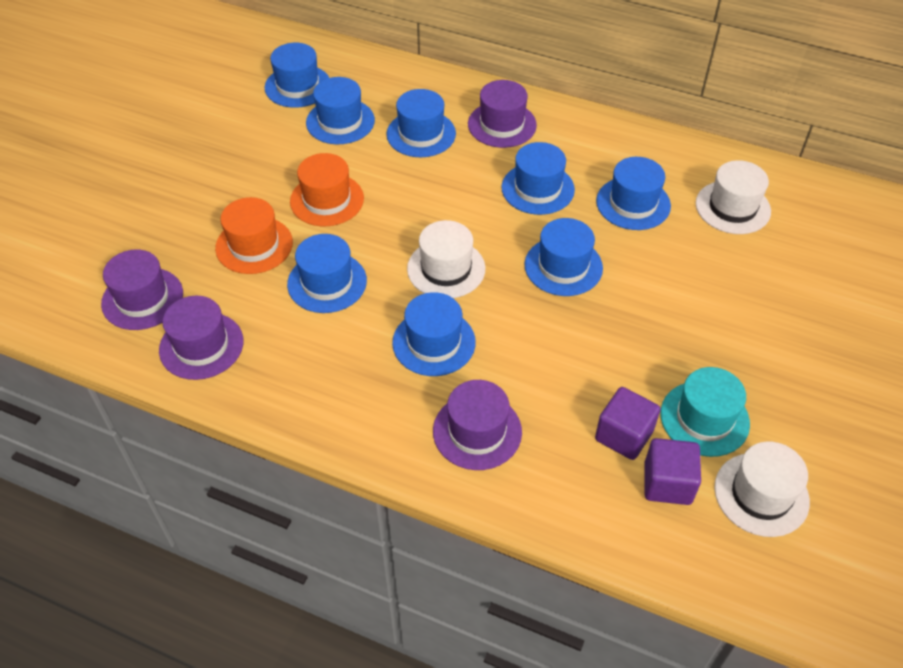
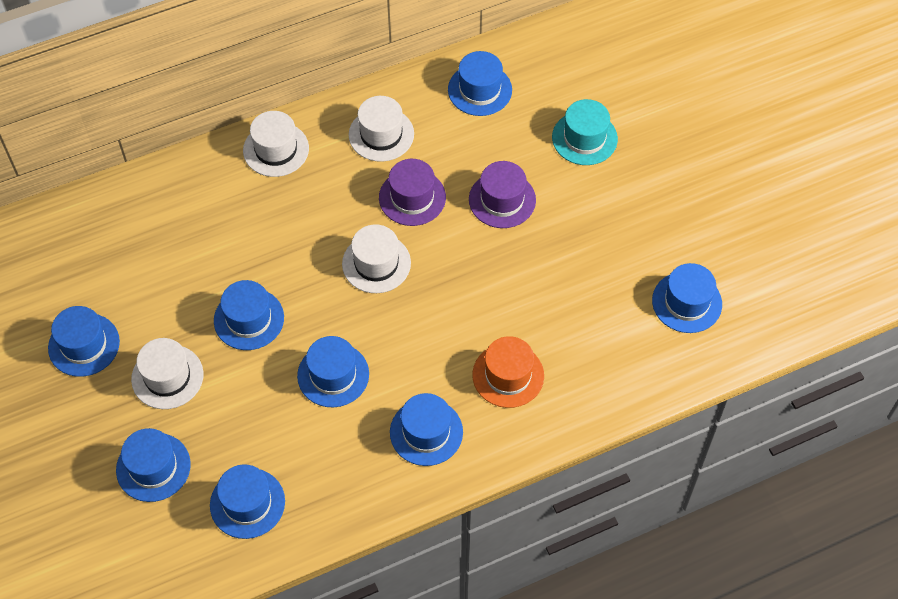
orange hat: 2 -> 1
purple cube: 2 -> 0
purple hat: 4 -> 2
white hat: 3 -> 4

